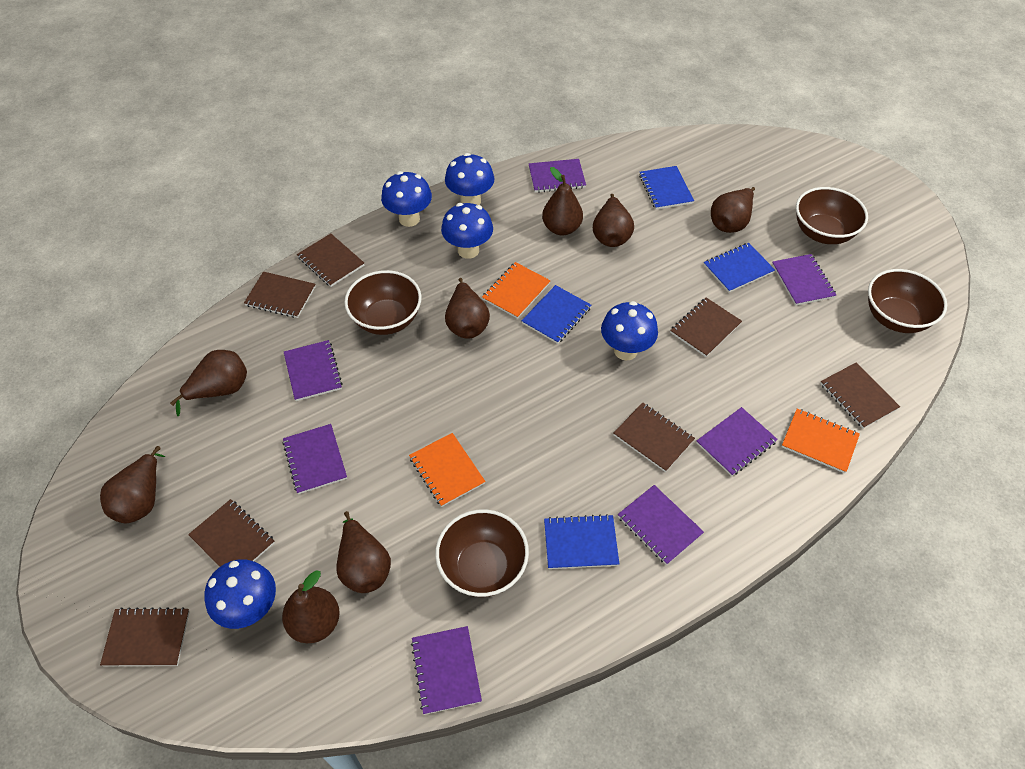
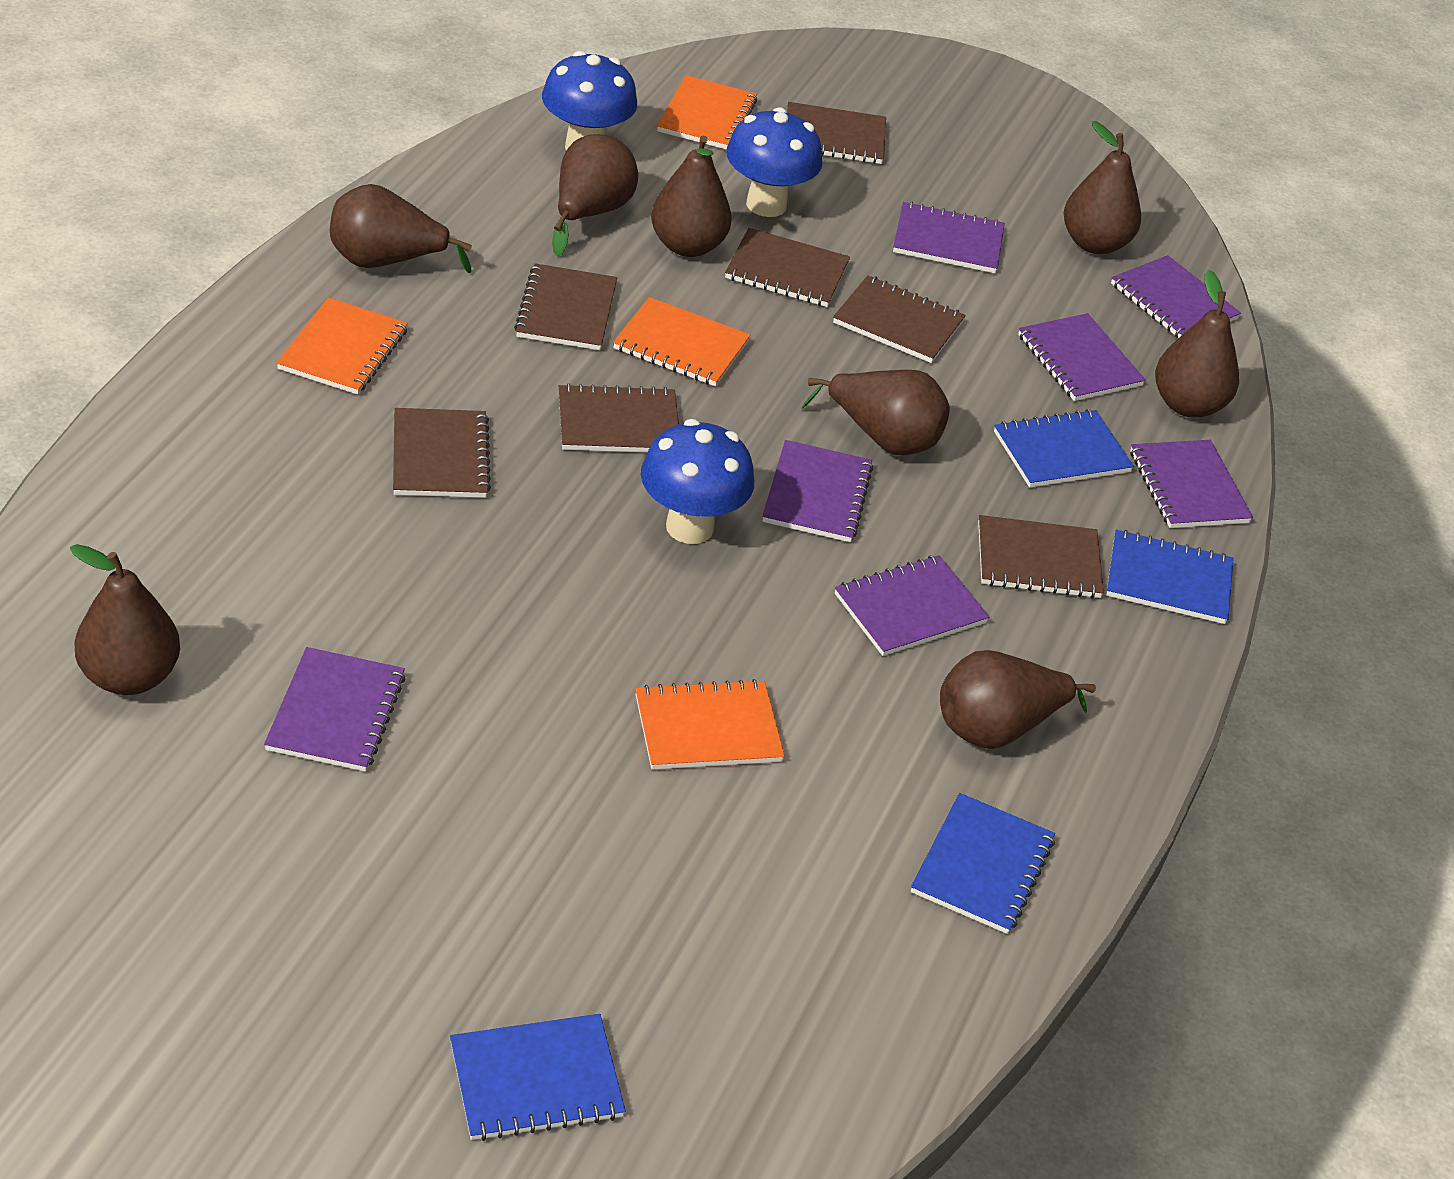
blue mushroom: 5 -> 3
brown bowl: 4 -> 0
orange notebook: 3 -> 4

